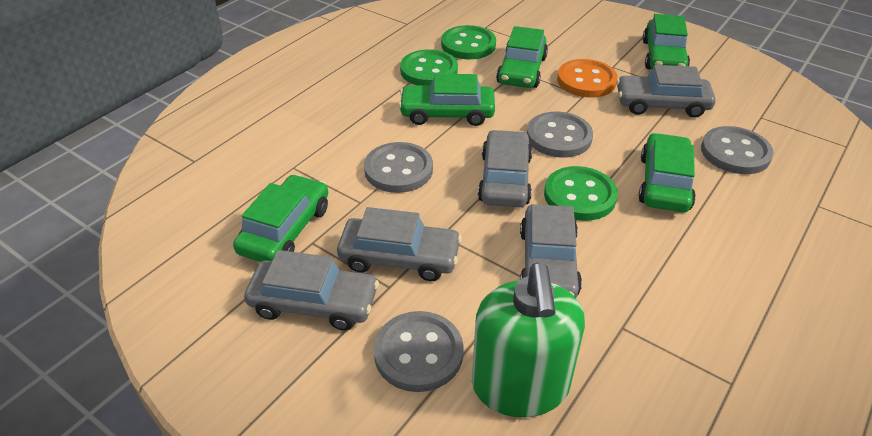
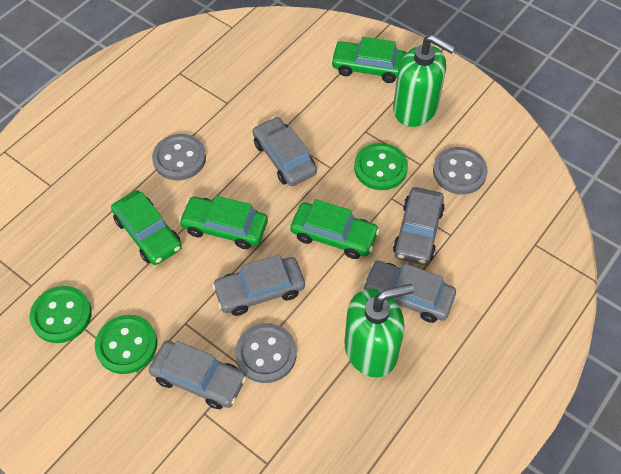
green car: 5 -> 4
green soap dispenser: 1 -> 2
grey button: 4 -> 3
orange button: 1 -> 0

